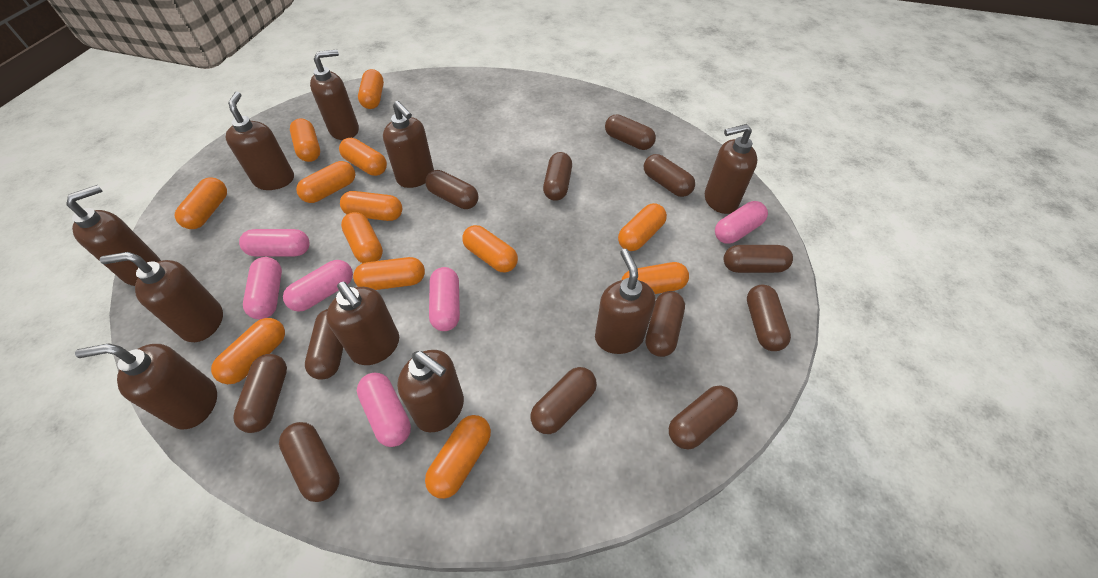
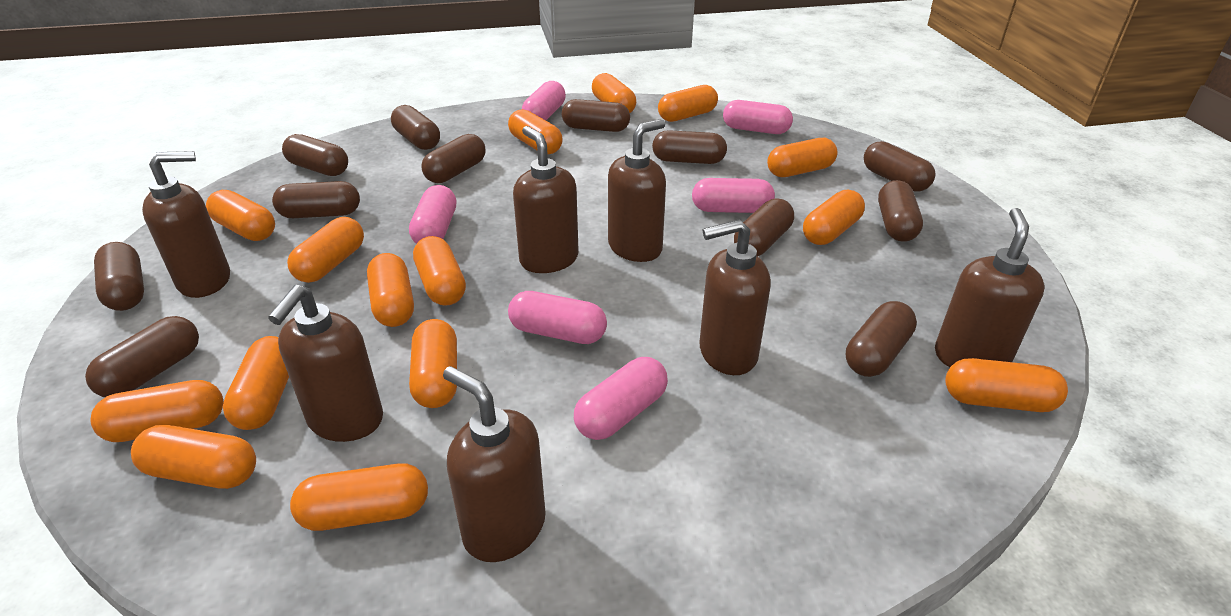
brown soap dispenser: 10 -> 7
orange capsule: 13 -> 15

